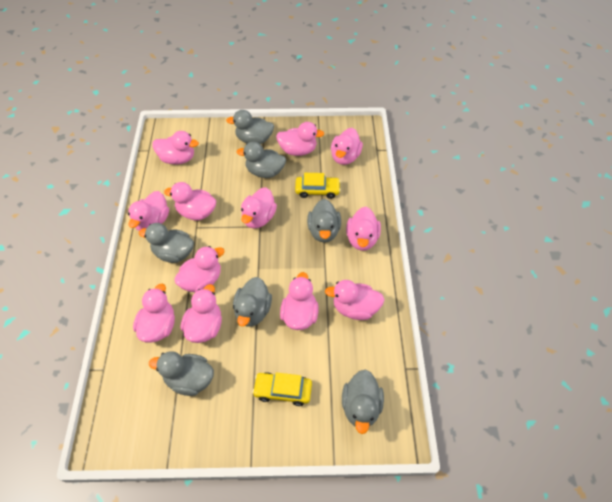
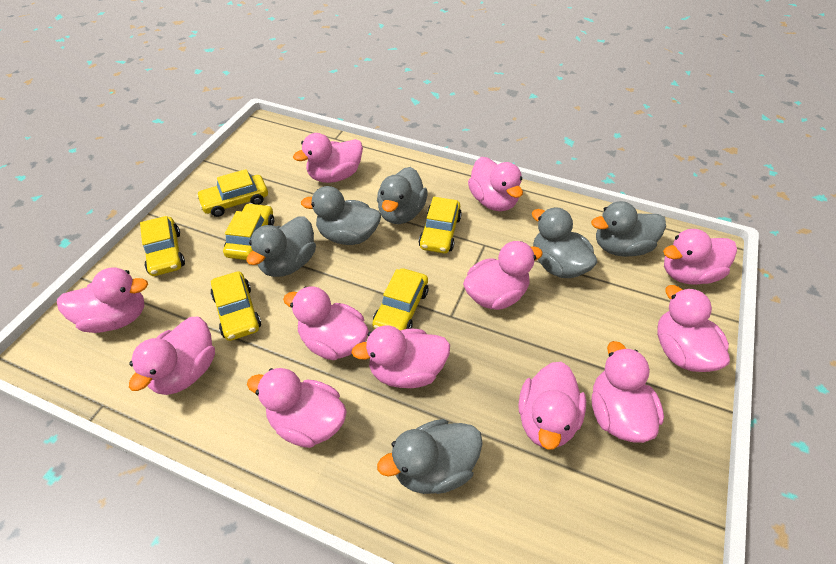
grey duck: 7 -> 6
yellow car: 2 -> 6

